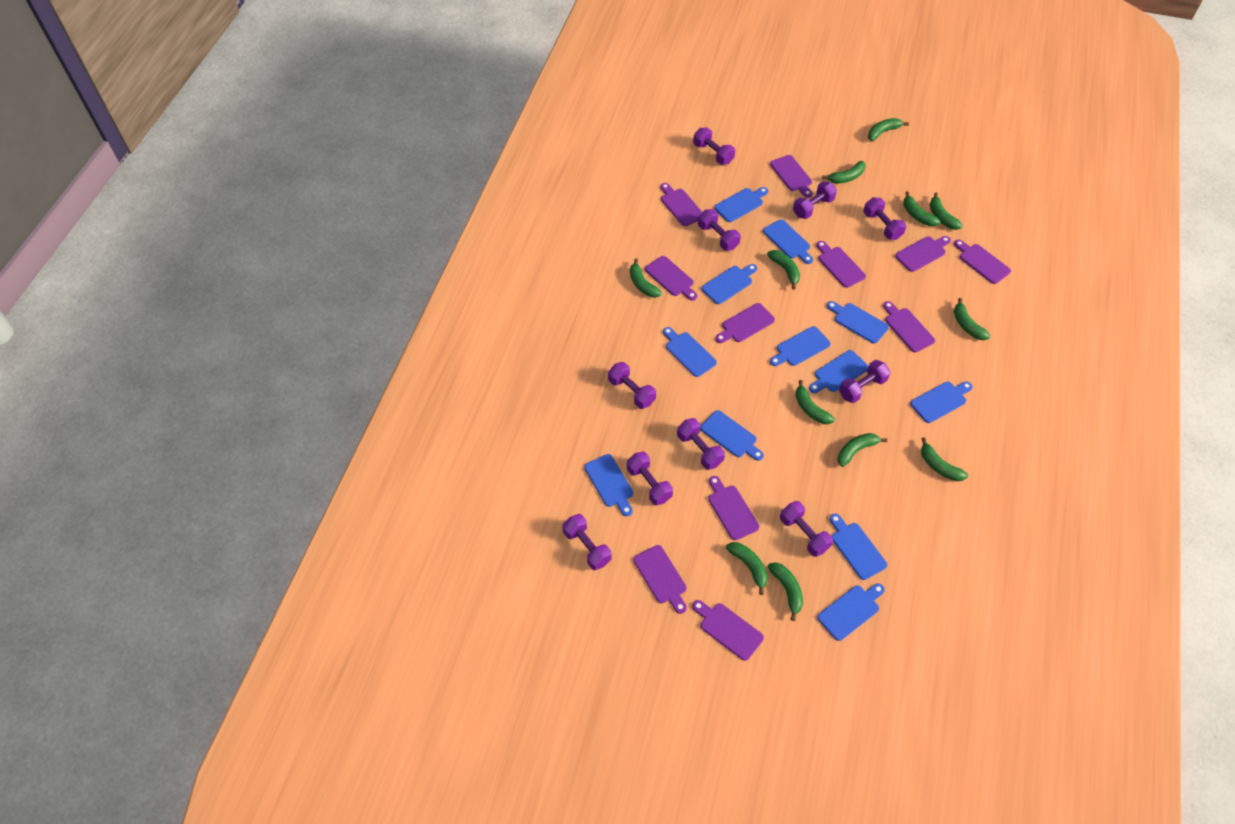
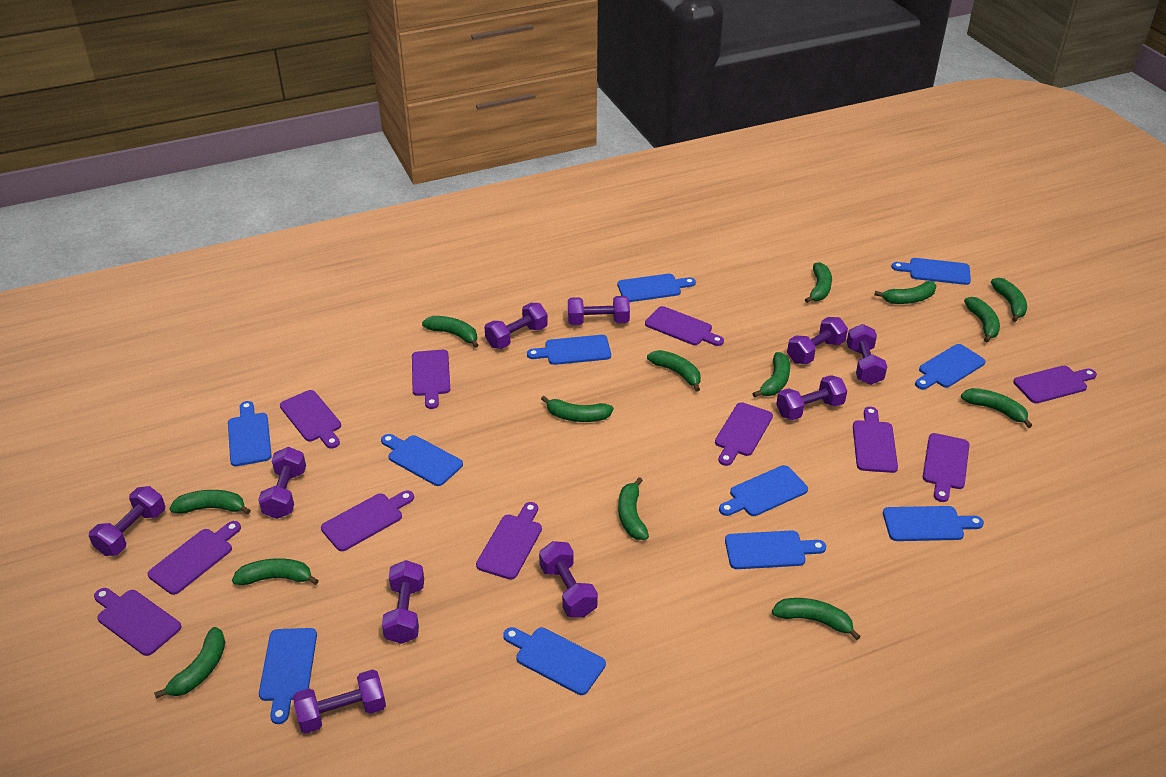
blue cutting board: 12 -> 11
green banana: 12 -> 14

